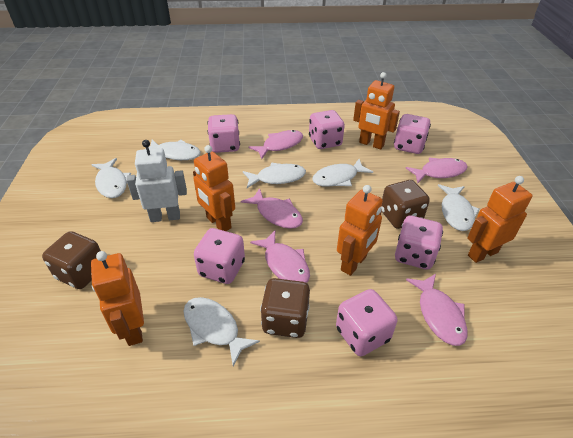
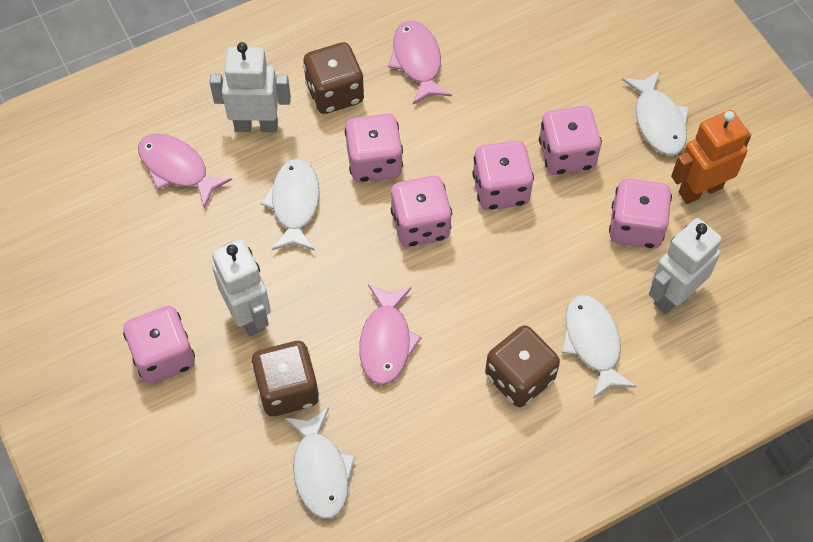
orange robot: 5 -> 1
pink fish: 5 -> 3
white fish: 6 -> 4
white robot: 1 -> 3

